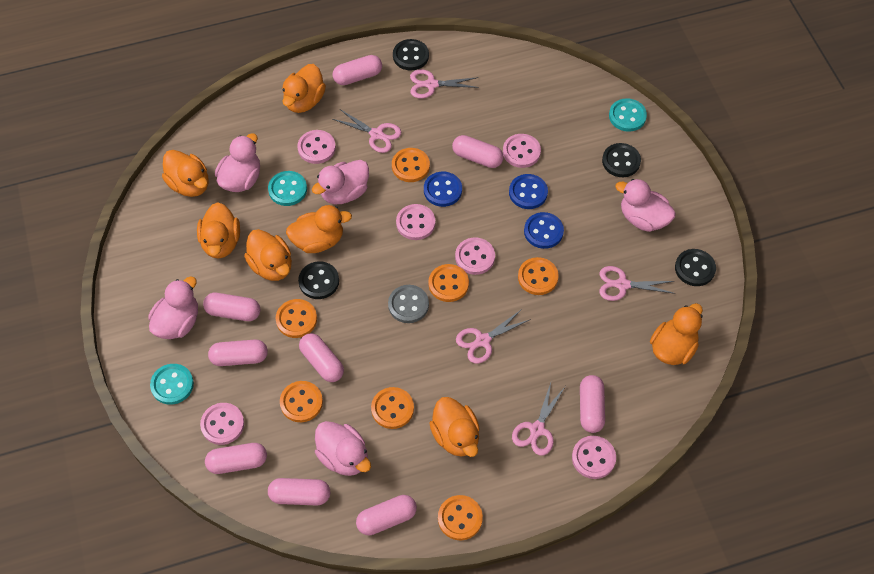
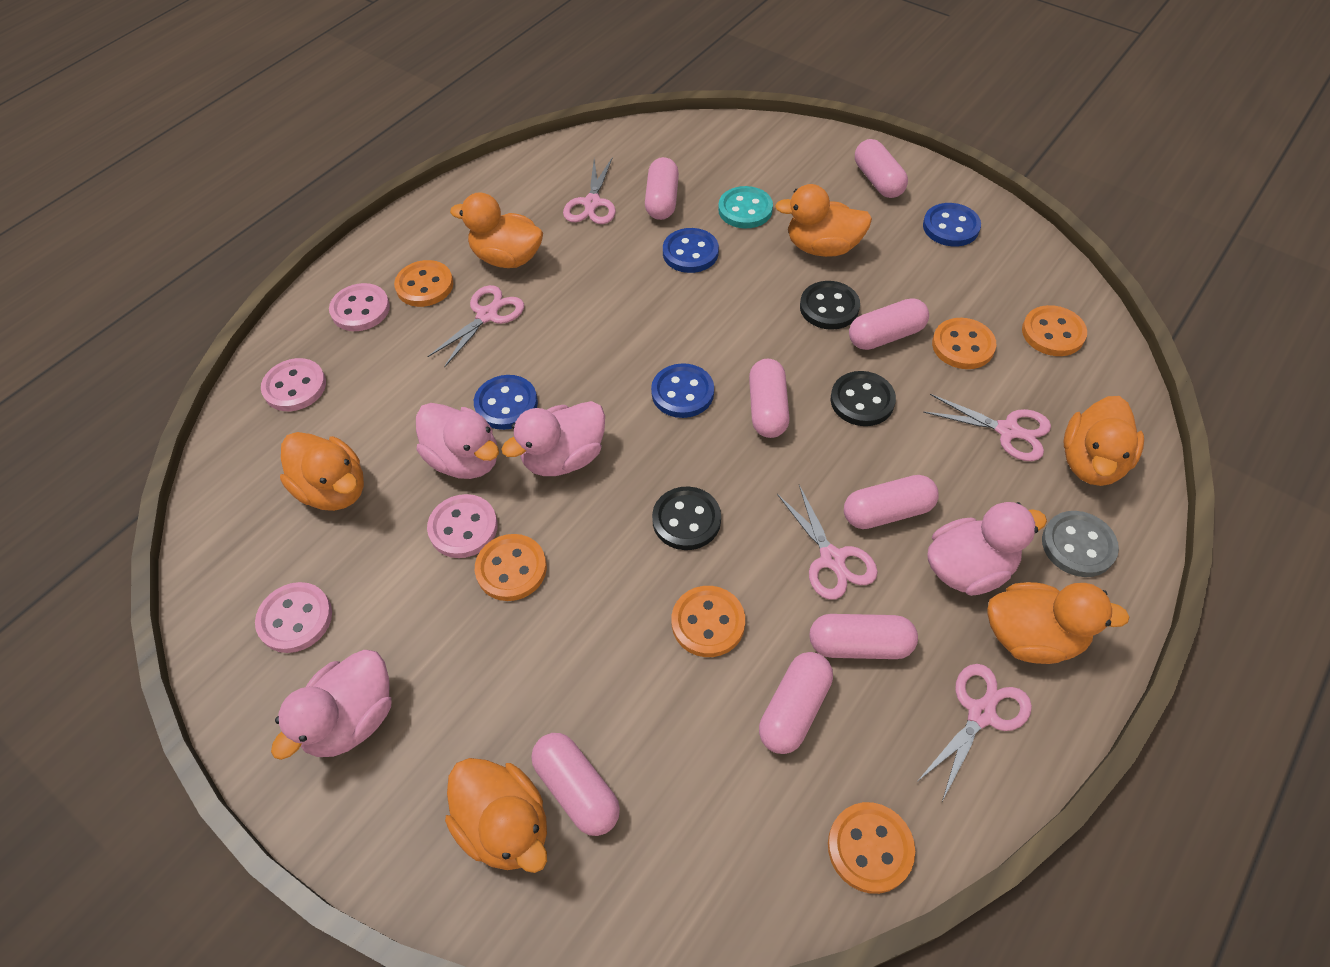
black button: 4 -> 3
blue button: 3 -> 4
orange button: 7 -> 6
orange duck: 7 -> 6
pink button: 6 -> 4
pink capsule: 9 -> 8
pink duck: 5 -> 4
turquoise button: 3 -> 1

